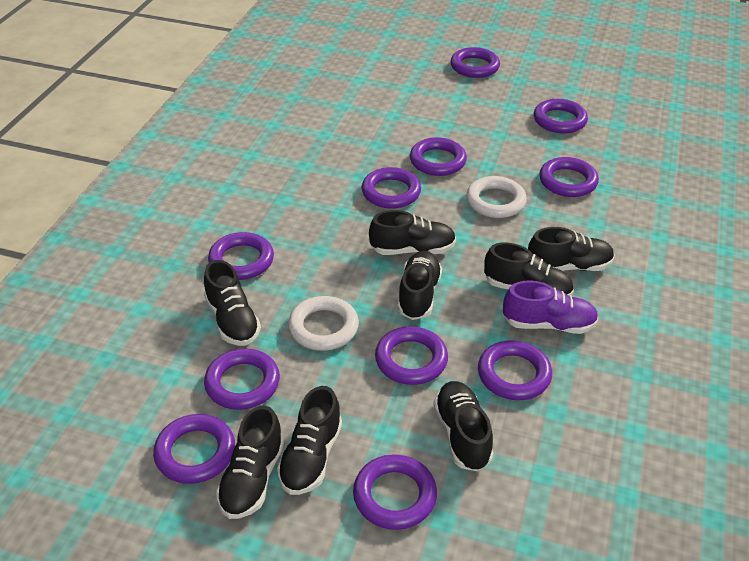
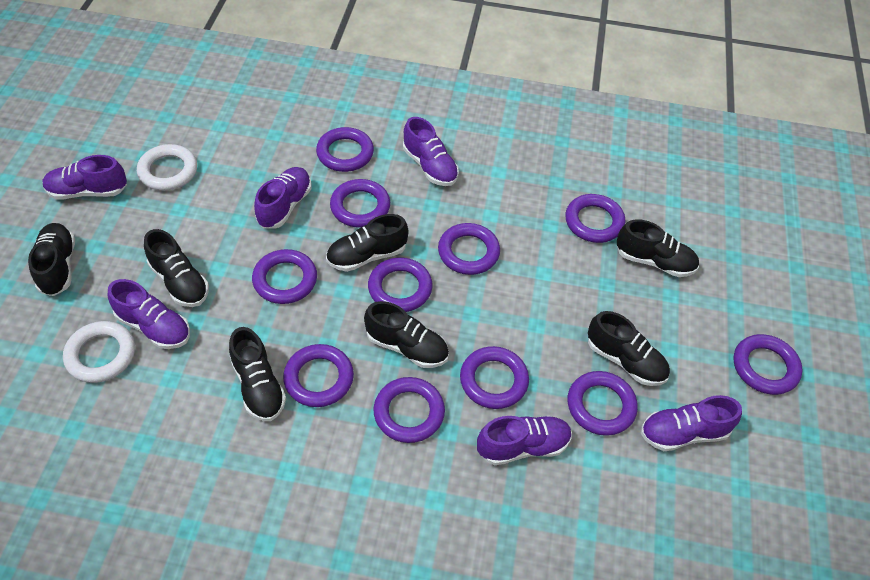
black shoe: 8 -> 7
purple shoe: 1 -> 6

